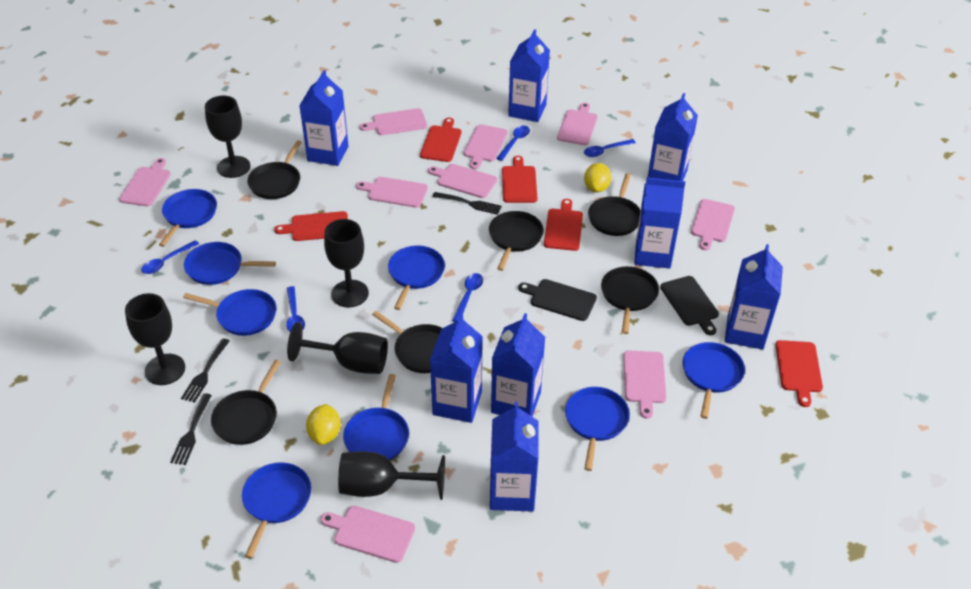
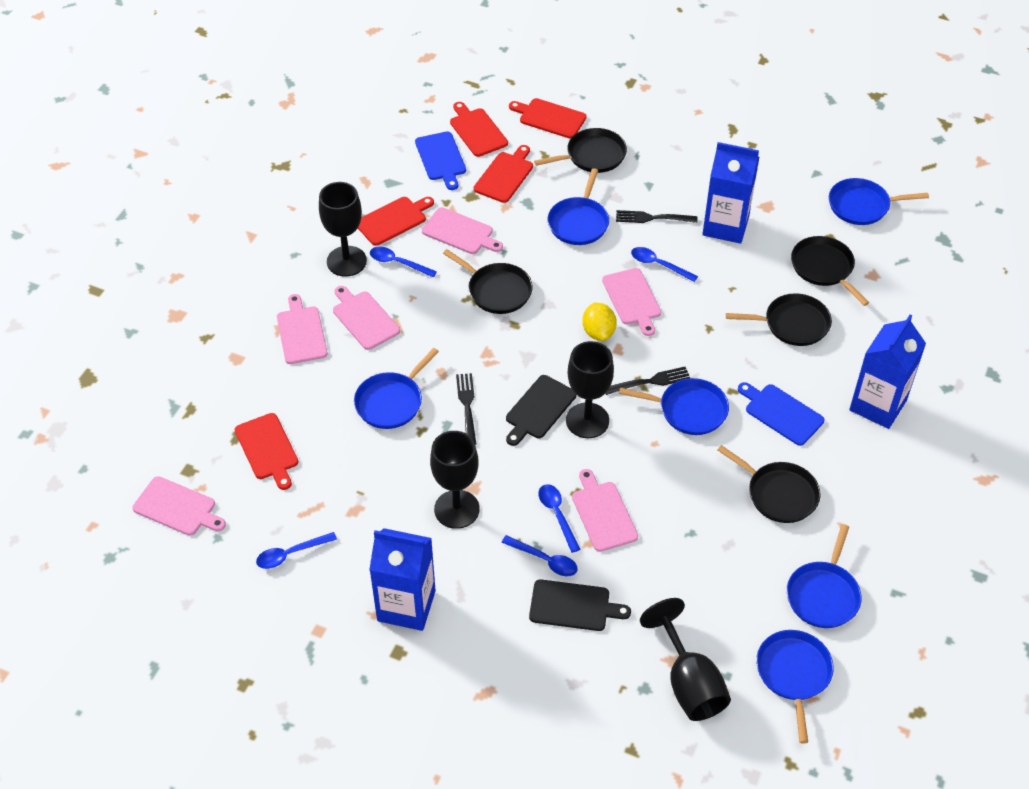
black goblet: 5 -> 4
black pan: 6 -> 5
blue carton: 8 -> 3
blue cutting board: 0 -> 2
blue pan: 8 -> 6
pink cutting board: 9 -> 6
yellow lemon: 2 -> 1

